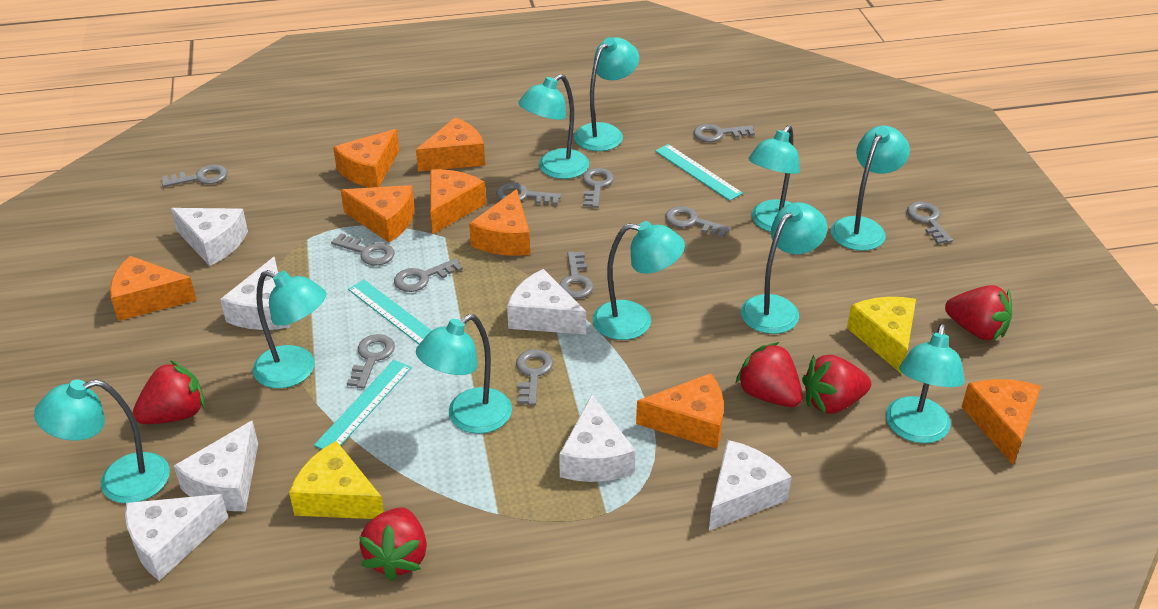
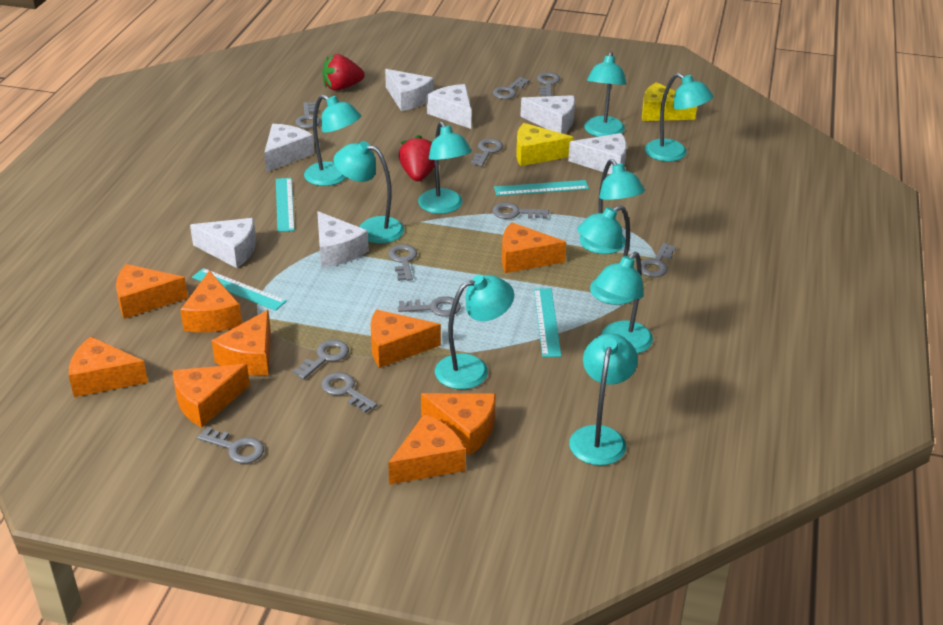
orange cheese: 8 -> 9
red strawberry: 5 -> 2
turquoise ruler: 3 -> 4

